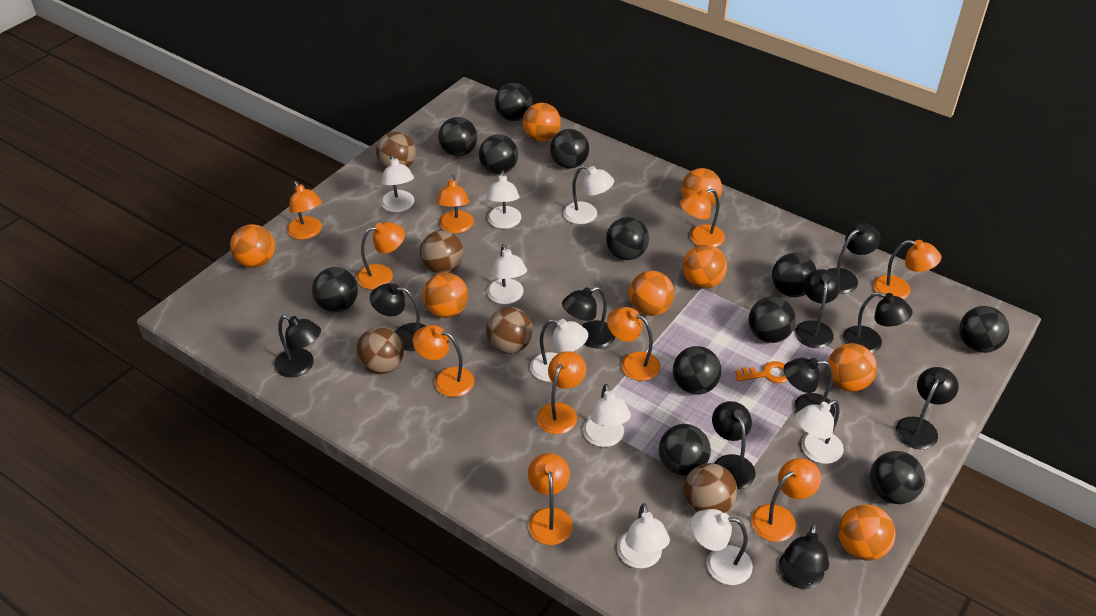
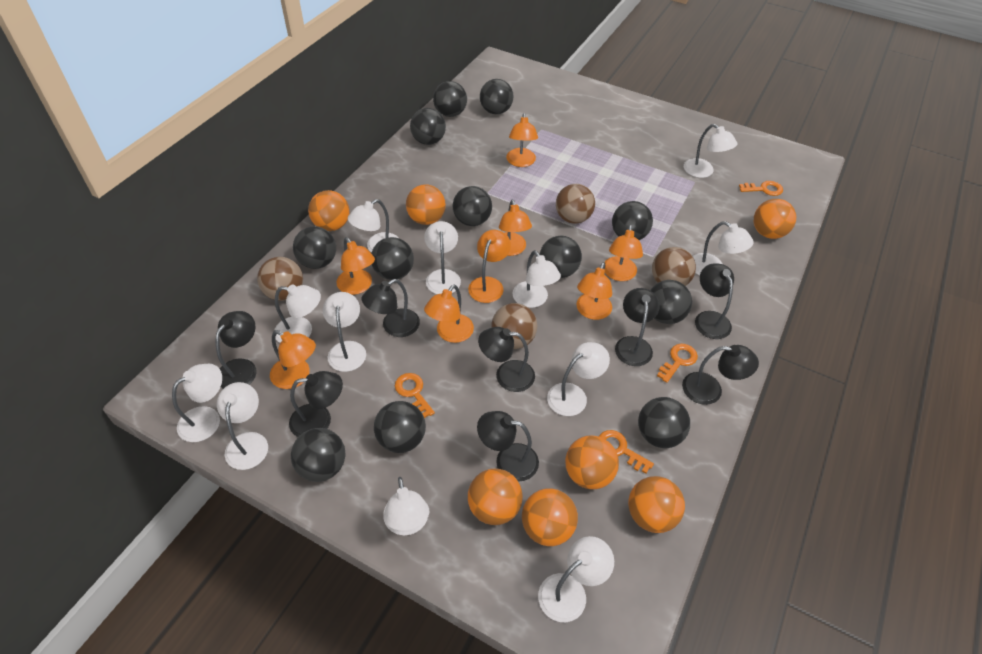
black lamp: 10 -> 8
brown ball: 5 -> 4
orange ball: 8 -> 7
orange key: 1 -> 4
orange lamp: 10 -> 8
white lamp: 9 -> 12

